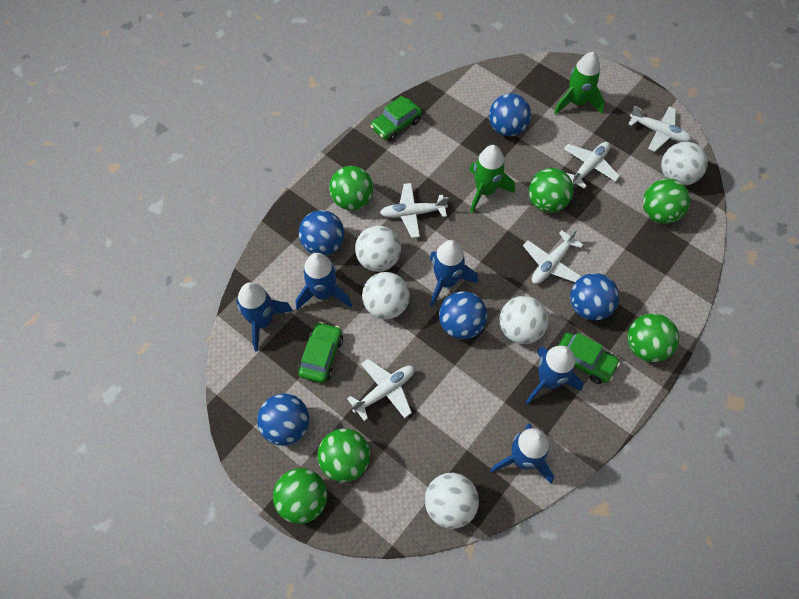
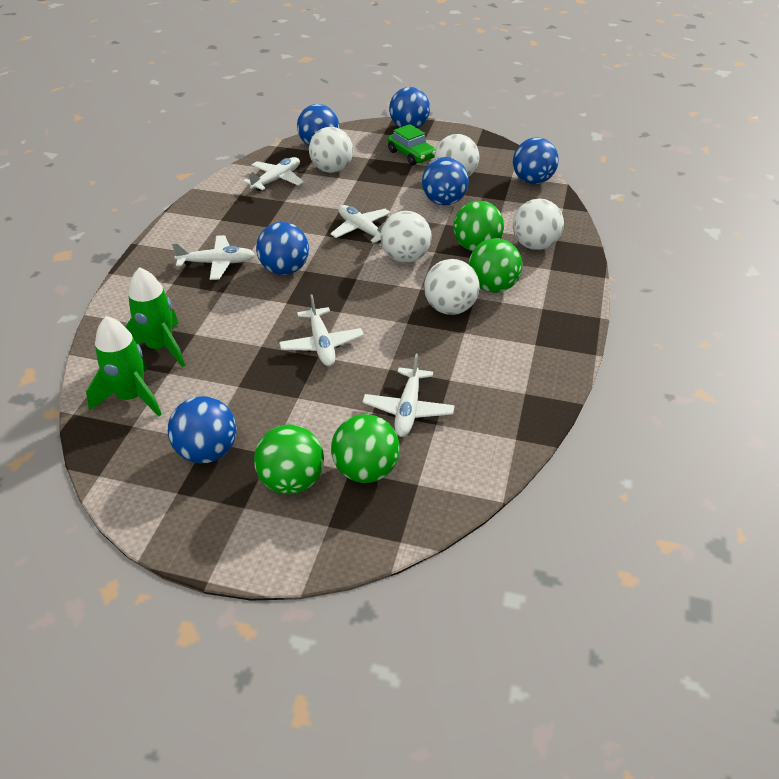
blue ball: 5 -> 6
blue rocket: 5 -> 0
green ball: 6 -> 4
green car: 3 -> 1

